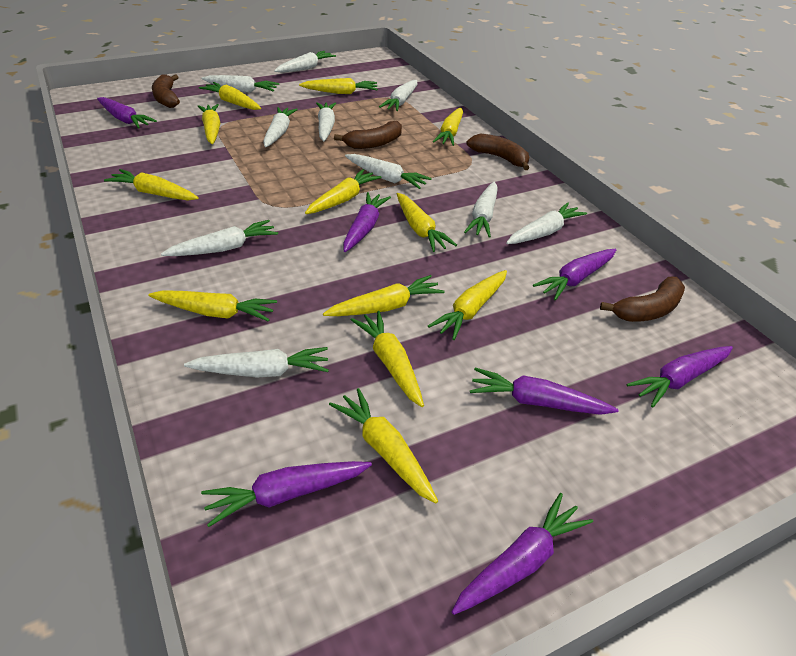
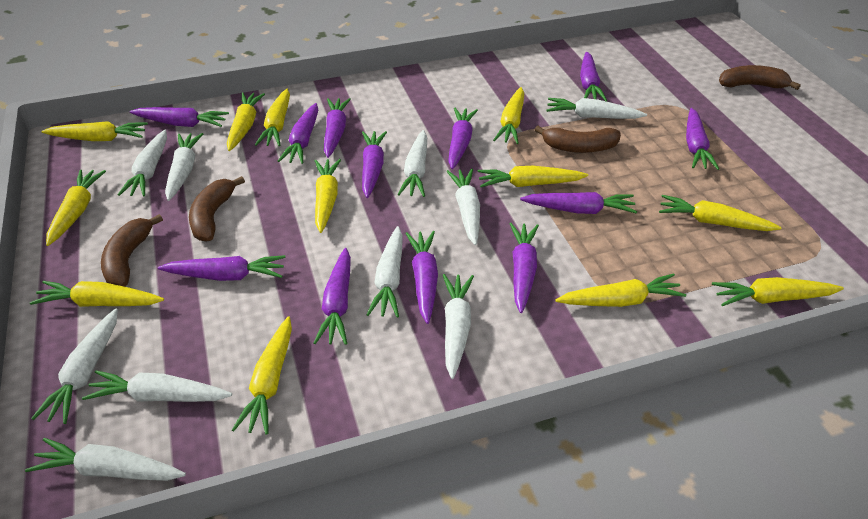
purple carrot: 7 -> 12

